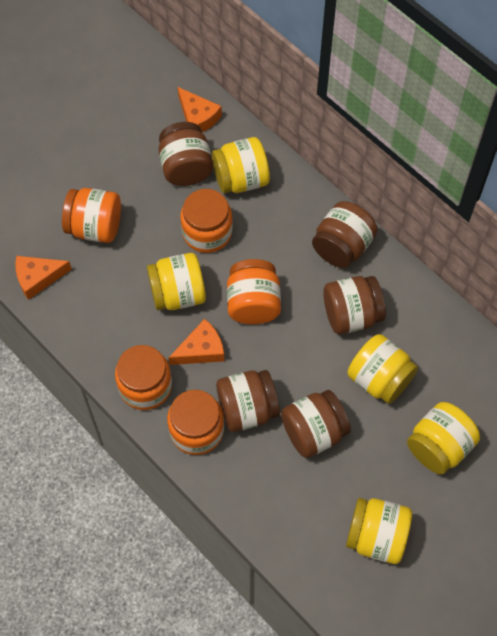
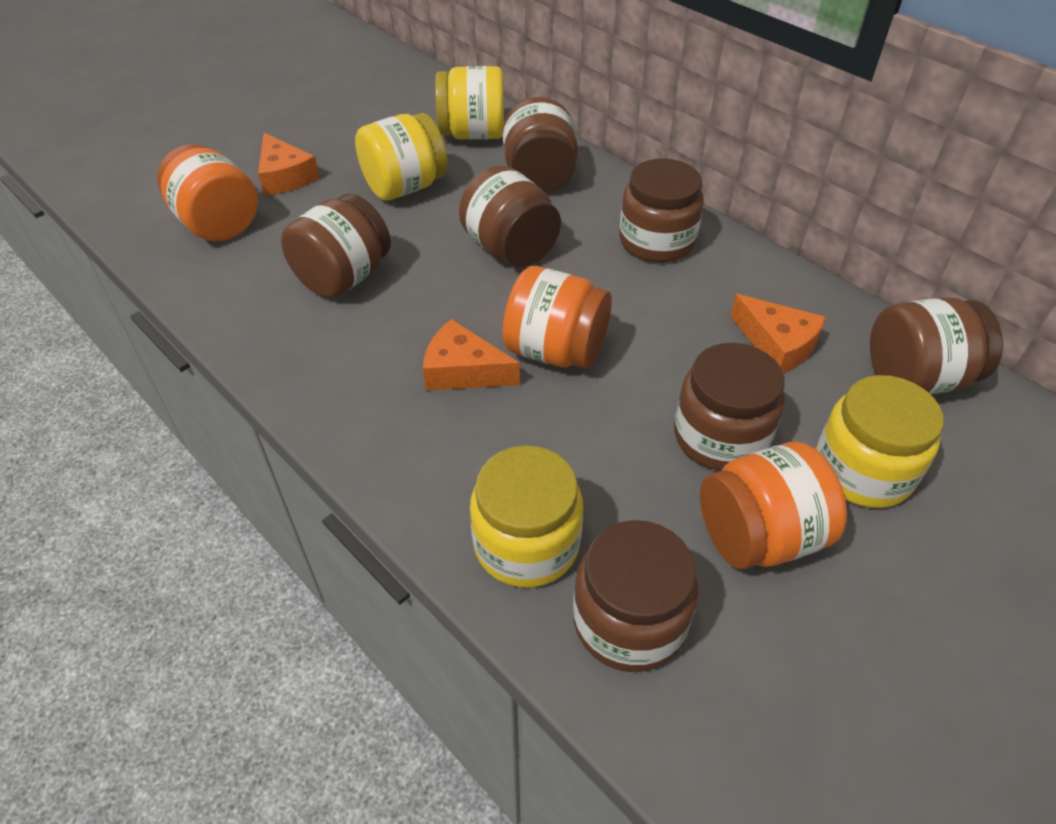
brown jar: 5 -> 7
orange jar: 5 -> 3
yellow jar: 5 -> 4

